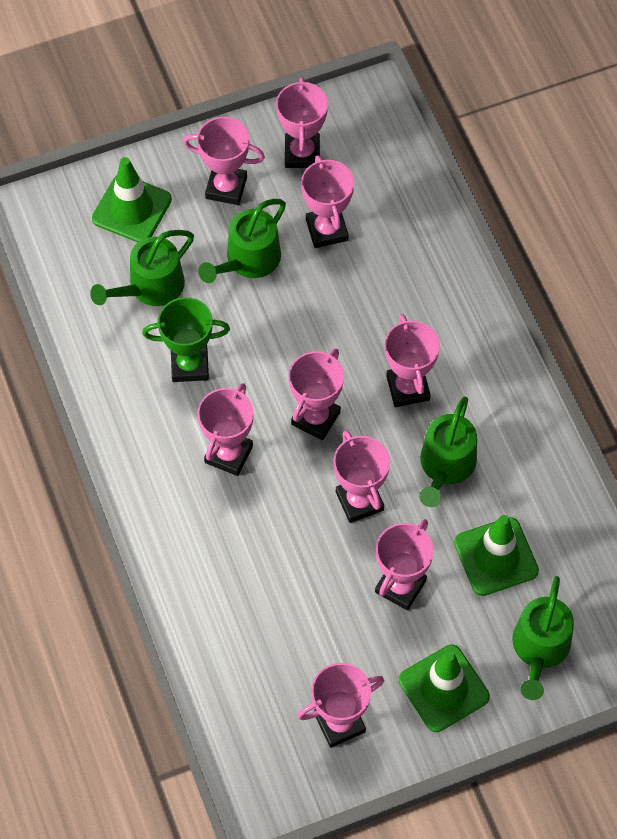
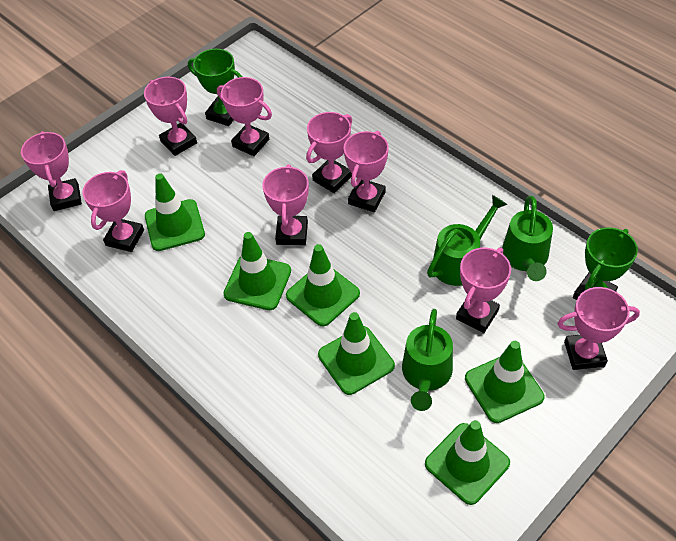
green traffic cone: 3 -> 6
green trophy: 1 -> 2
green watering can: 4 -> 3

